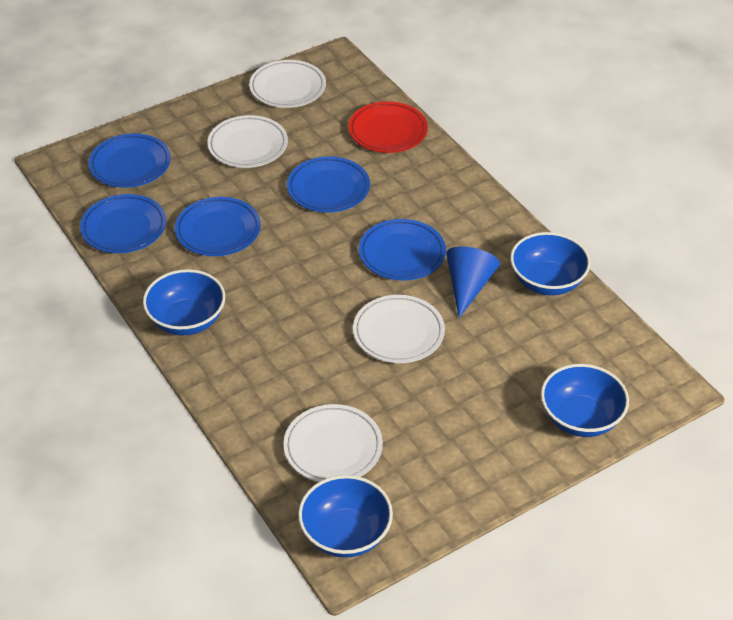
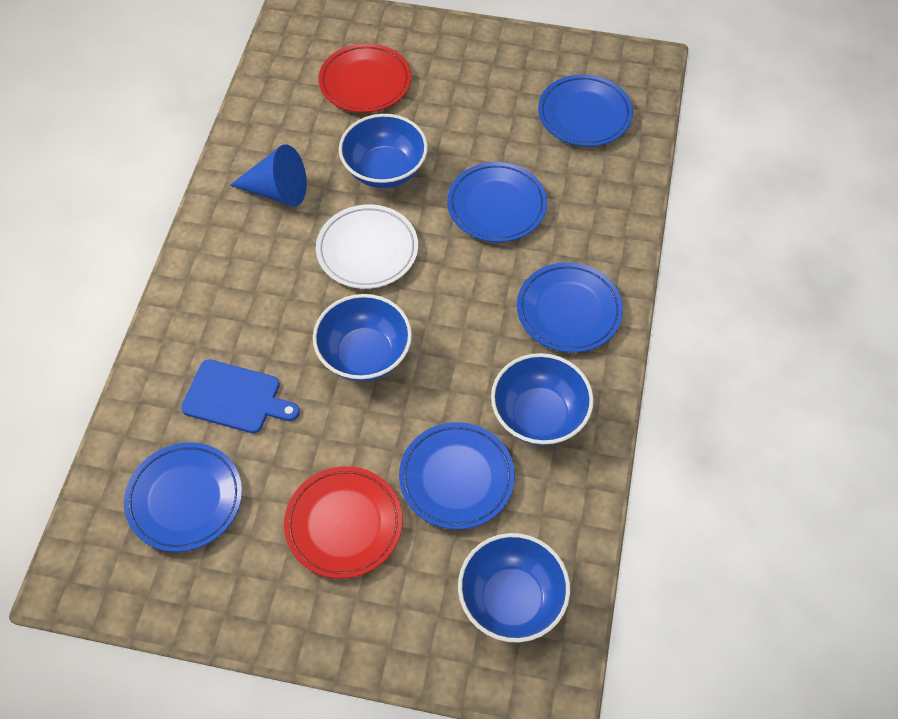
blue cutting board: 0 -> 1
red plate: 1 -> 2
white plate: 4 -> 1

